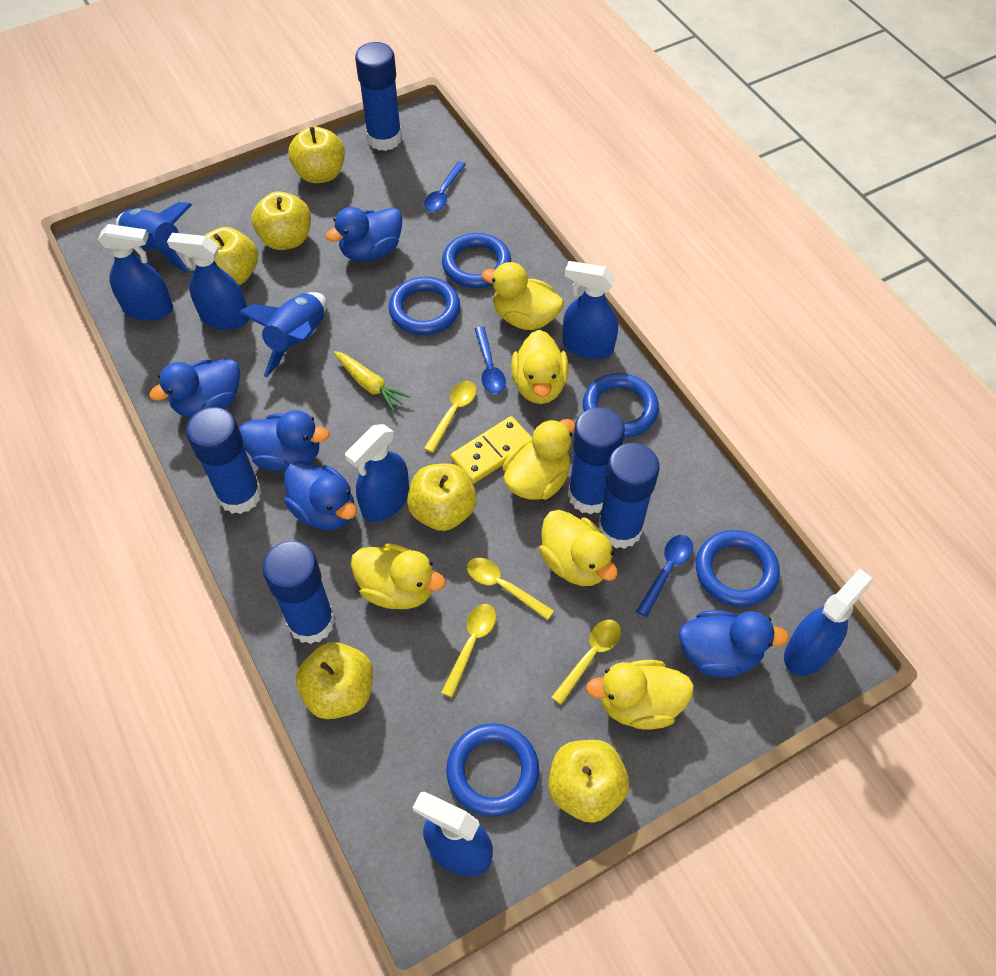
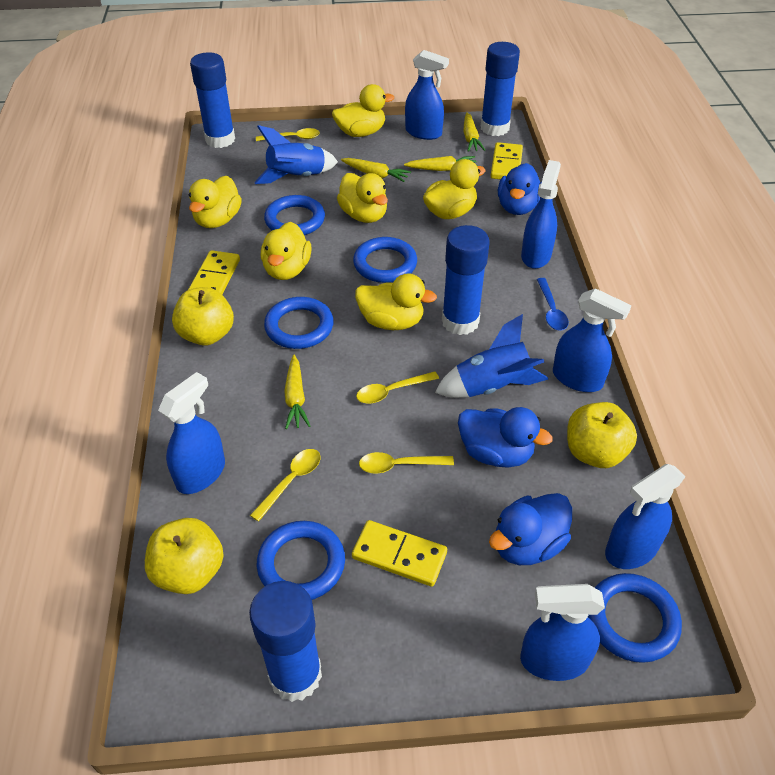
blue duck: 5 -> 3
blue glue stick: 5 -> 4
blue spoon: 3 -> 1
yellow apple: 6 -> 3
yellow carrot: 1 -> 4
yellow domino: 1 -> 3

